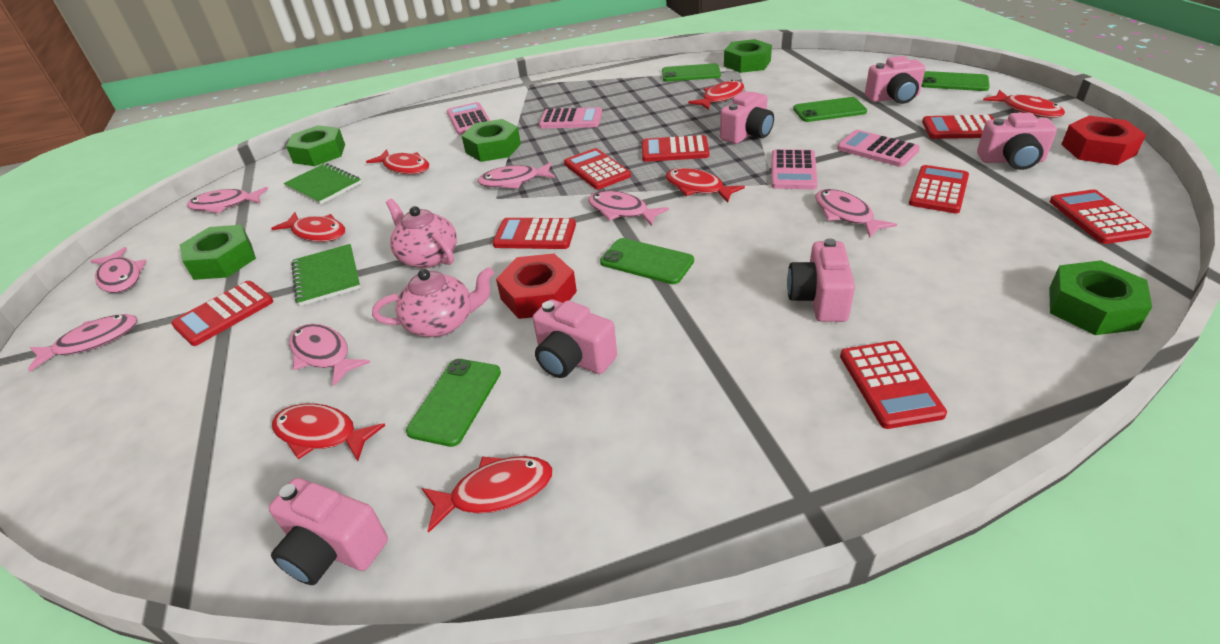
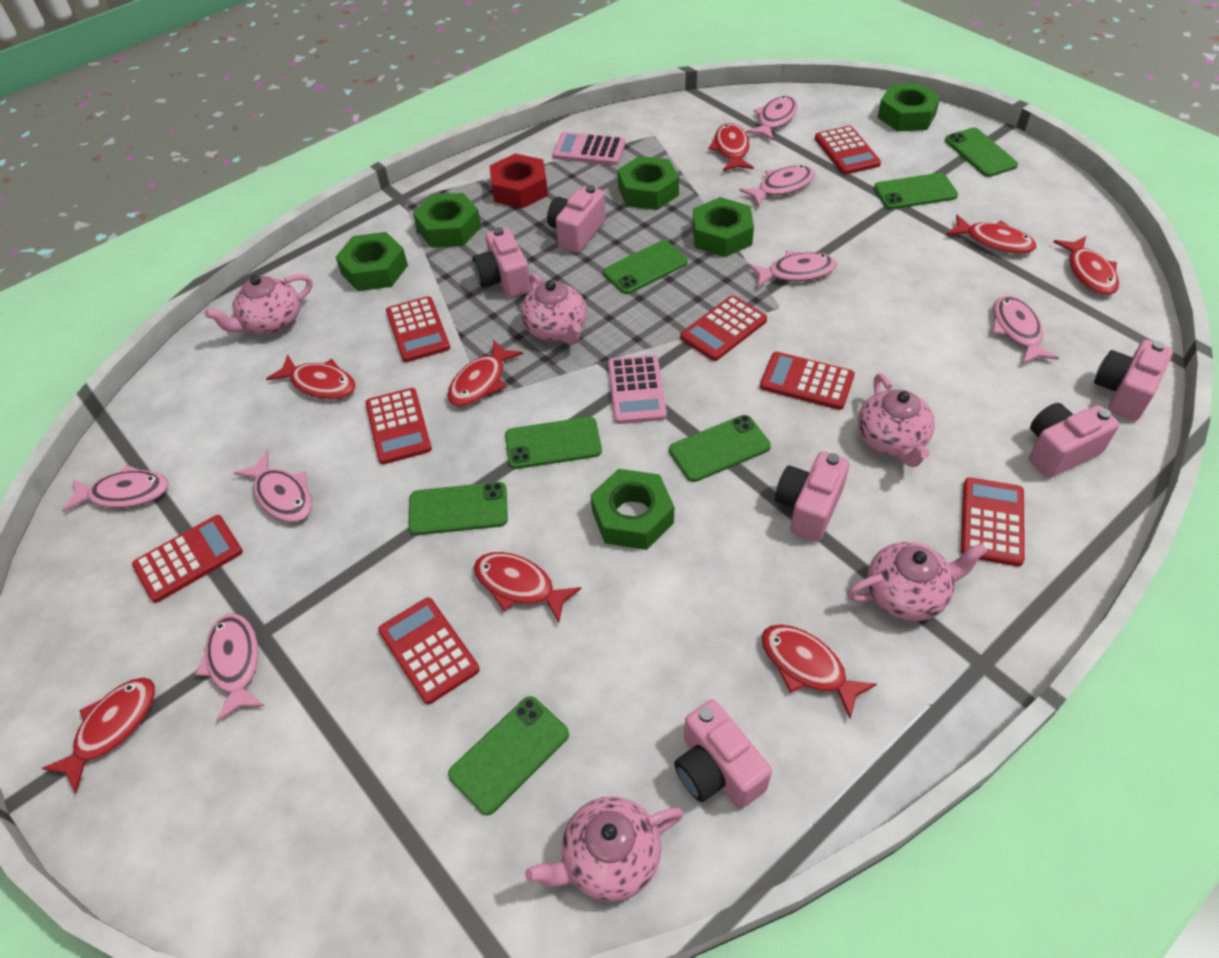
green notebook: 2 -> 0
green nut: 5 -> 6
green phone: 5 -> 7
pink calculator: 4 -> 2
pink teapot: 2 -> 5
red fish: 7 -> 8
red nut: 2 -> 1

